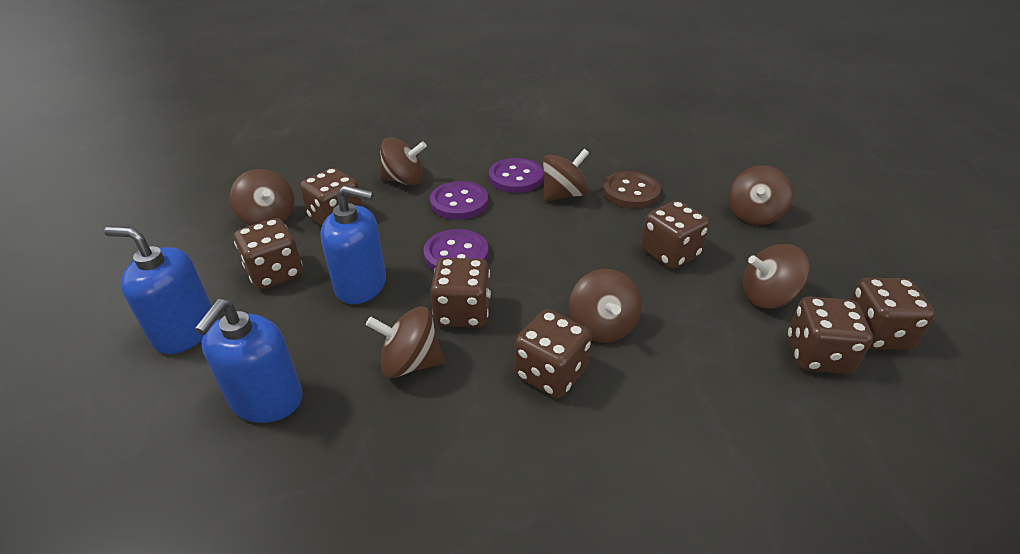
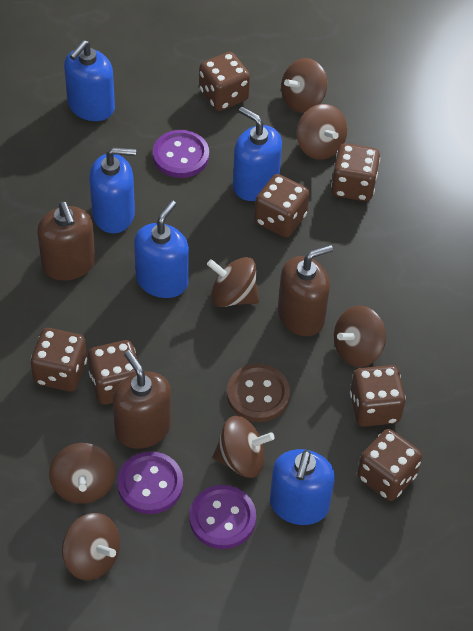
blue soap dispenser: 3 -> 5
brown soap dispenser: 0 -> 3

